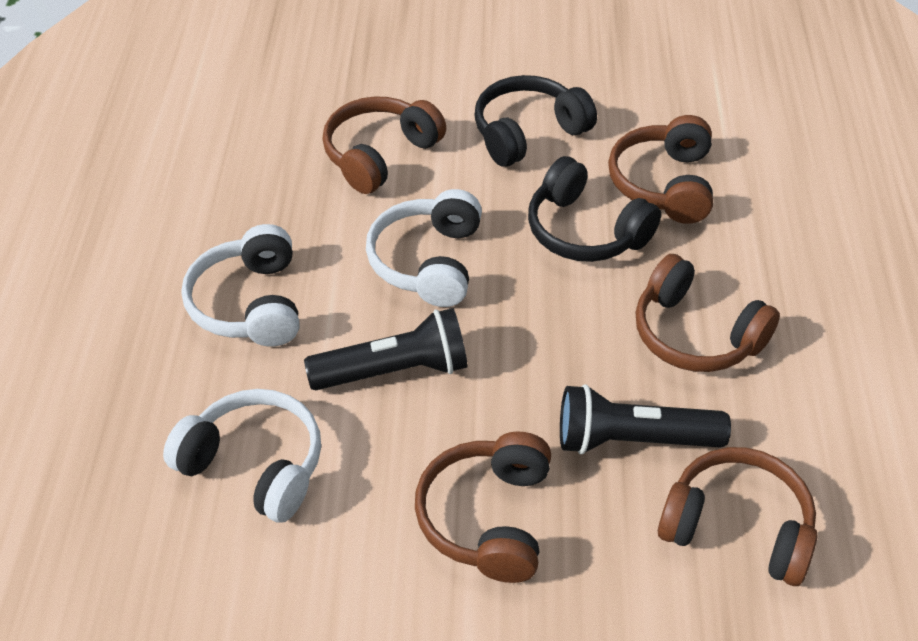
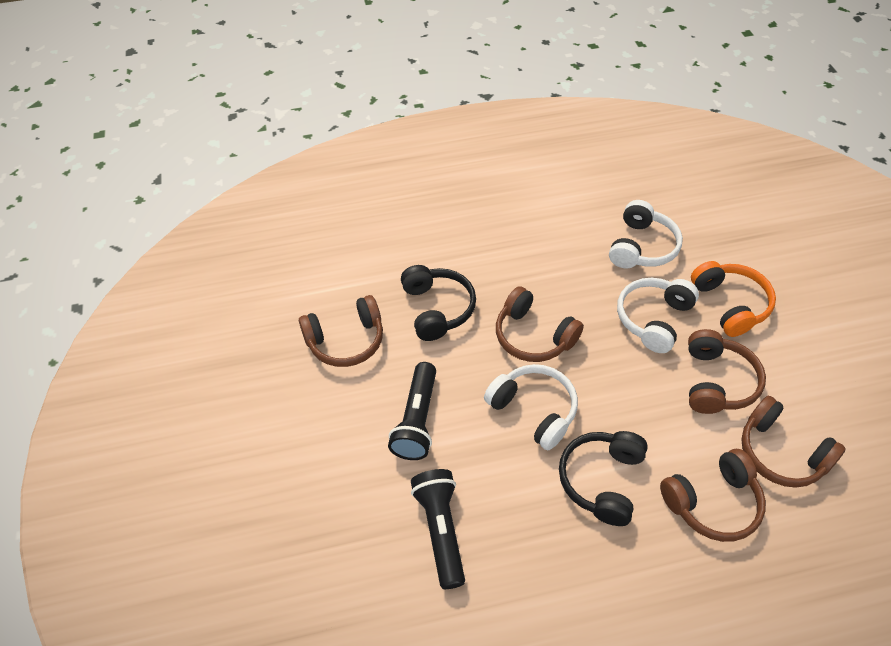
orange headphones: 0 -> 1

